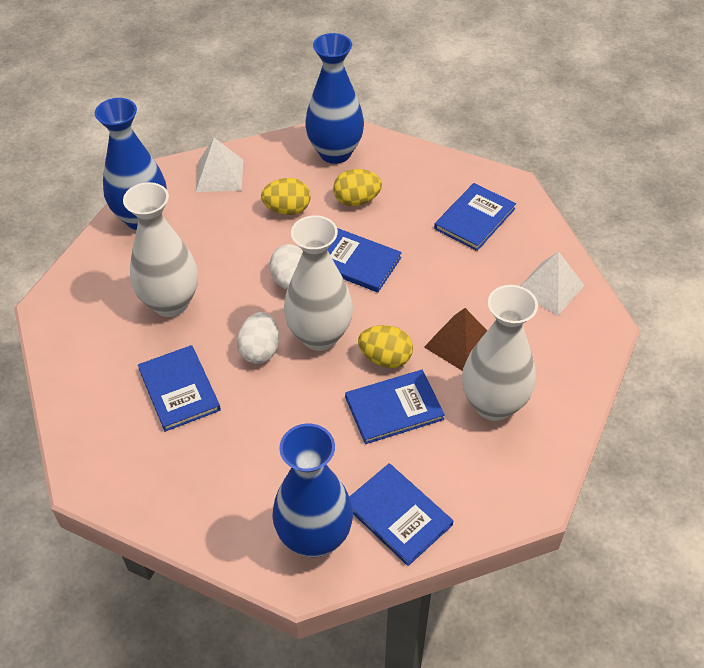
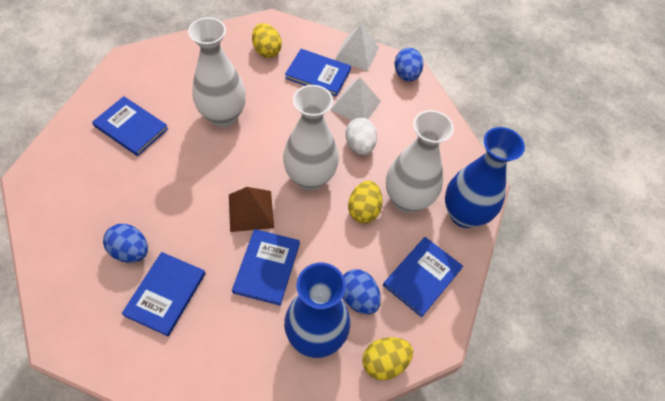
blue egg: 0 -> 3
blue vase: 3 -> 2
white egg: 2 -> 1

